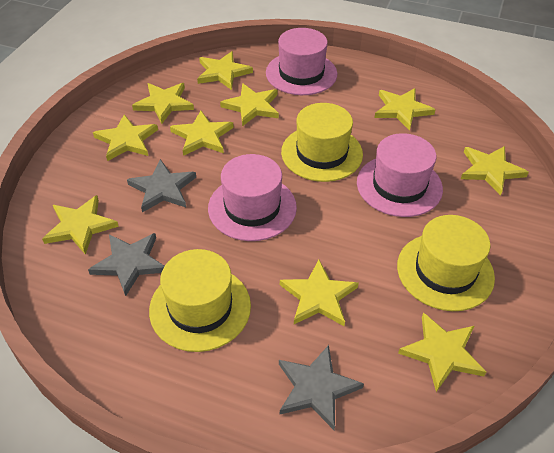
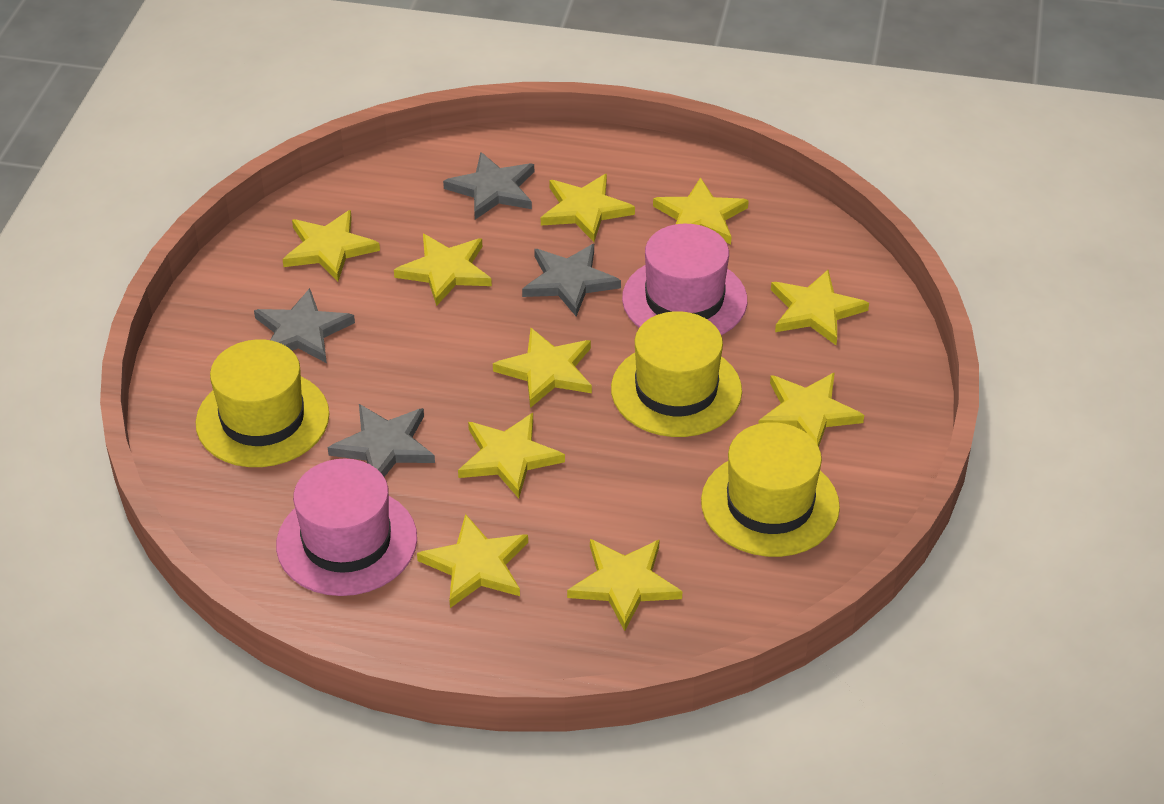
grey star: 3 -> 4
pink hat: 3 -> 2

